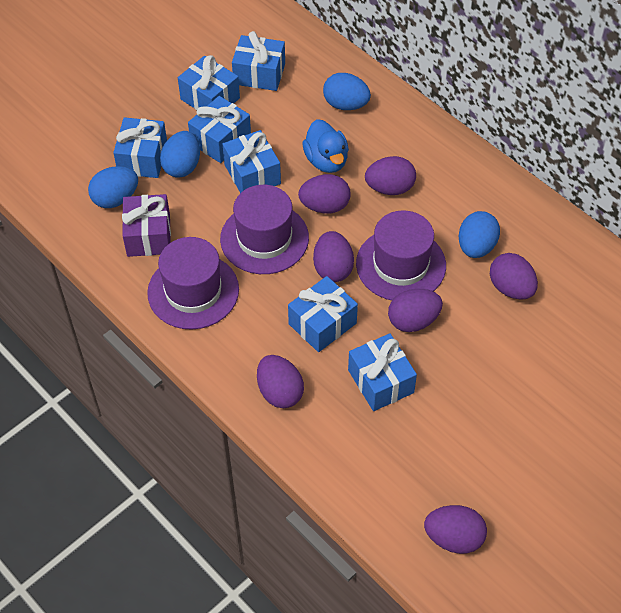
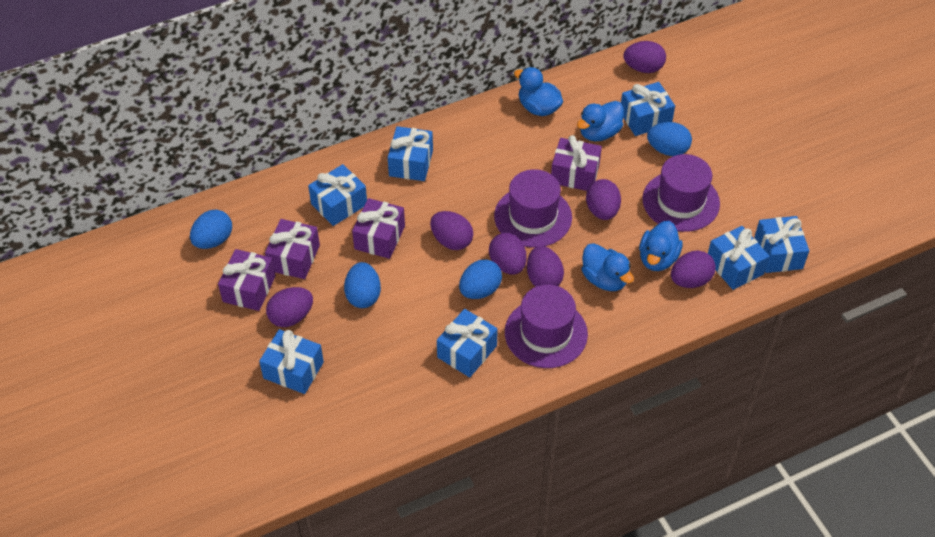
blue duck: 1 -> 4
purple gift: 1 -> 4

